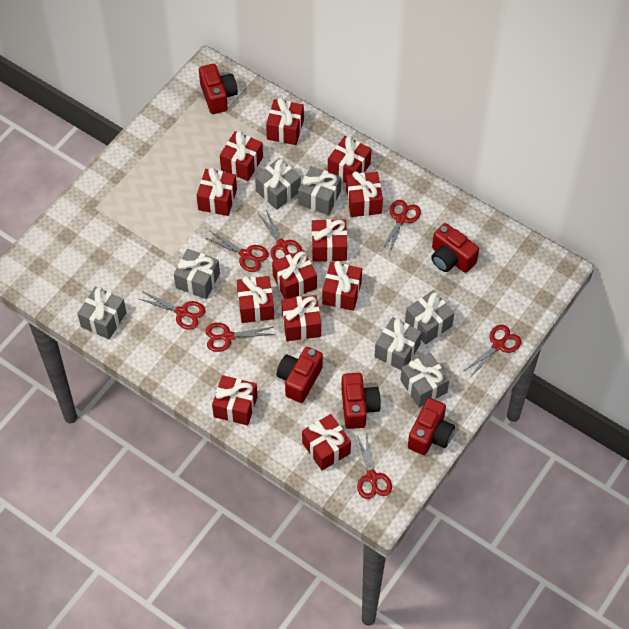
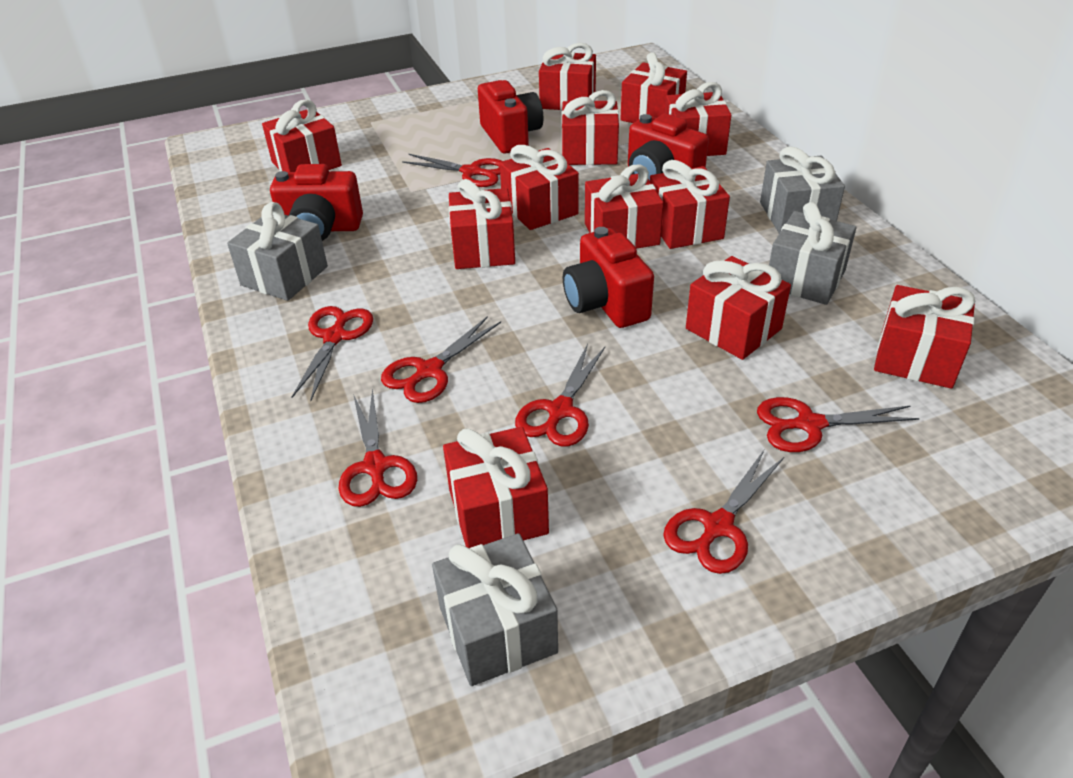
grey gift: 7 -> 4
red camera: 5 -> 4

